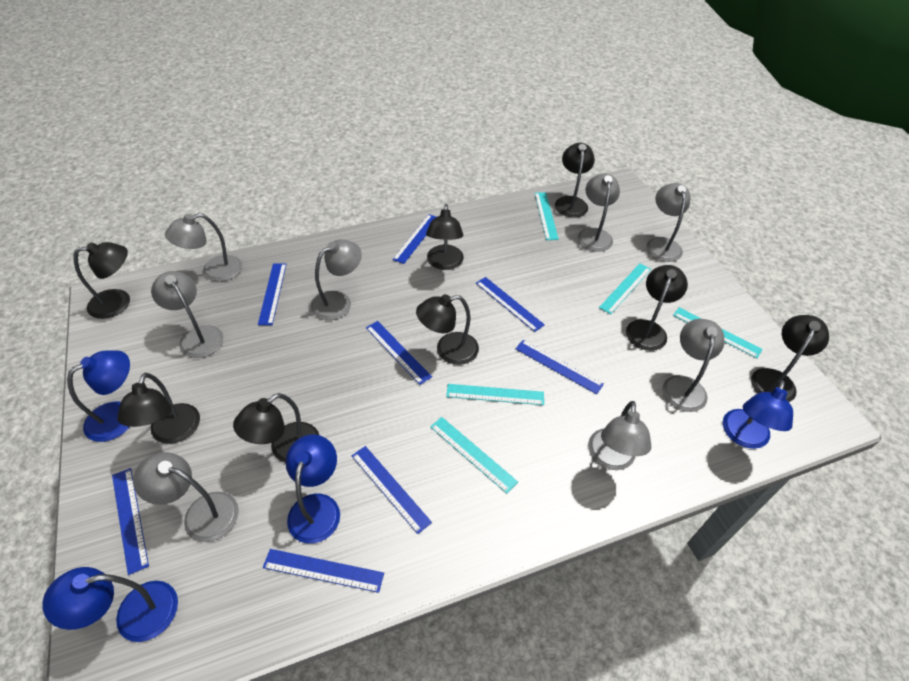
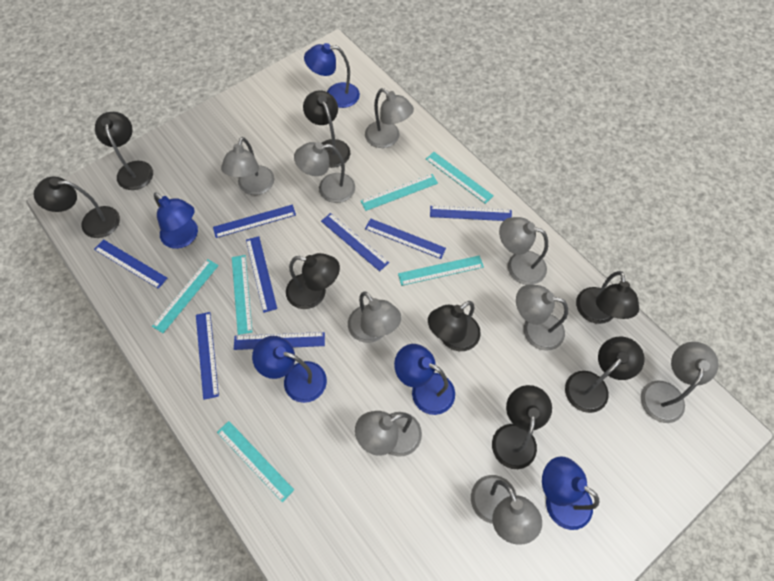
blue lamp: 4 -> 5
grey lamp: 8 -> 9
turquoise ruler: 5 -> 6

